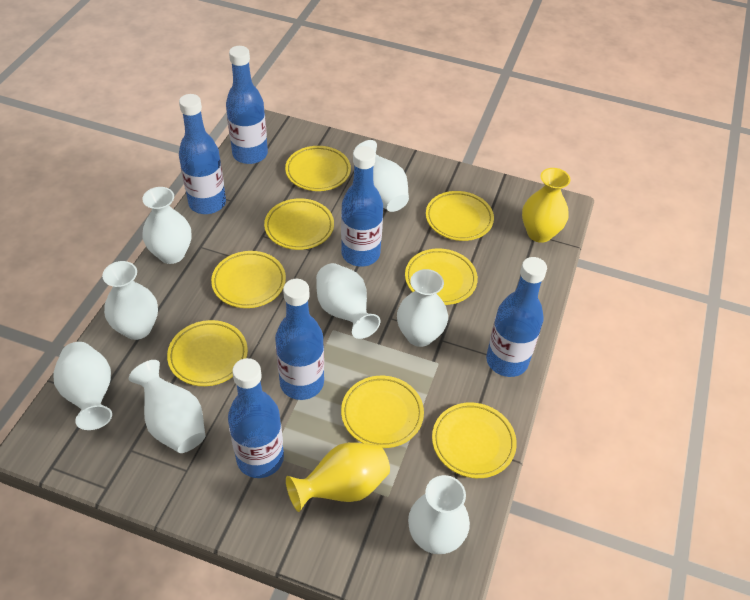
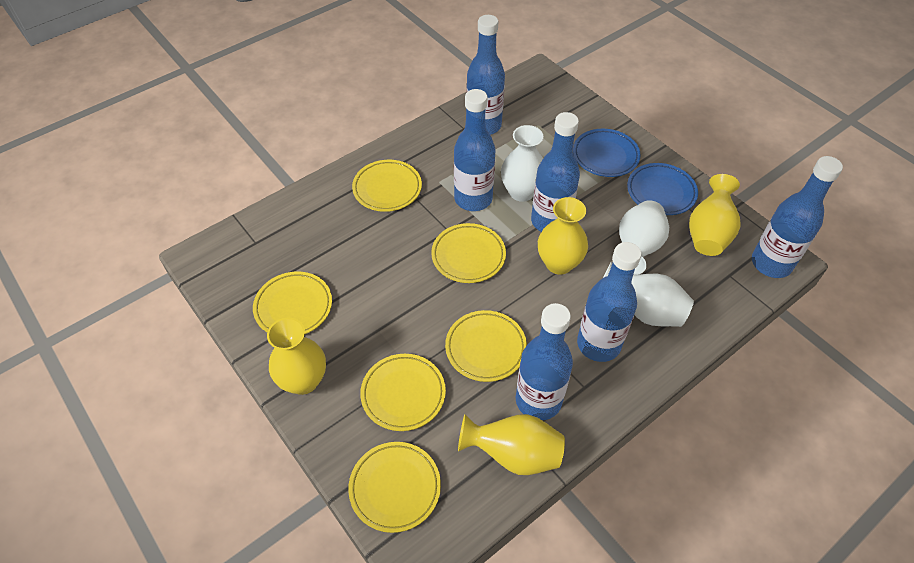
blue plate: 0 -> 2
white vase: 8 -> 3
yellow plate: 8 -> 6
yellow vase: 2 -> 4

